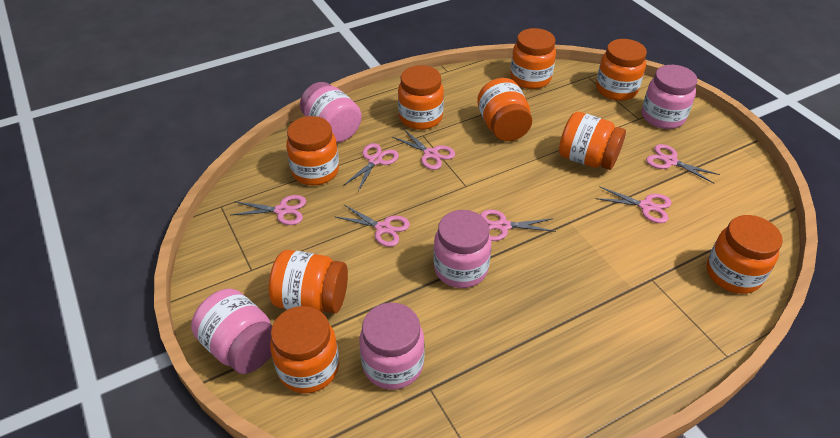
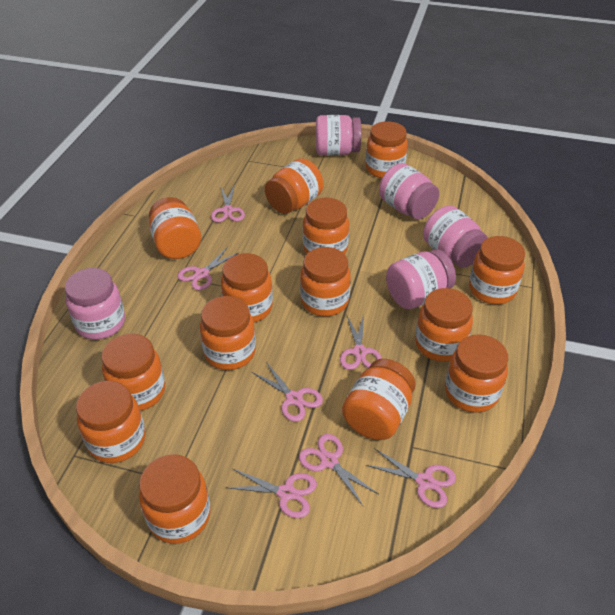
orange jar: 9 -> 14

